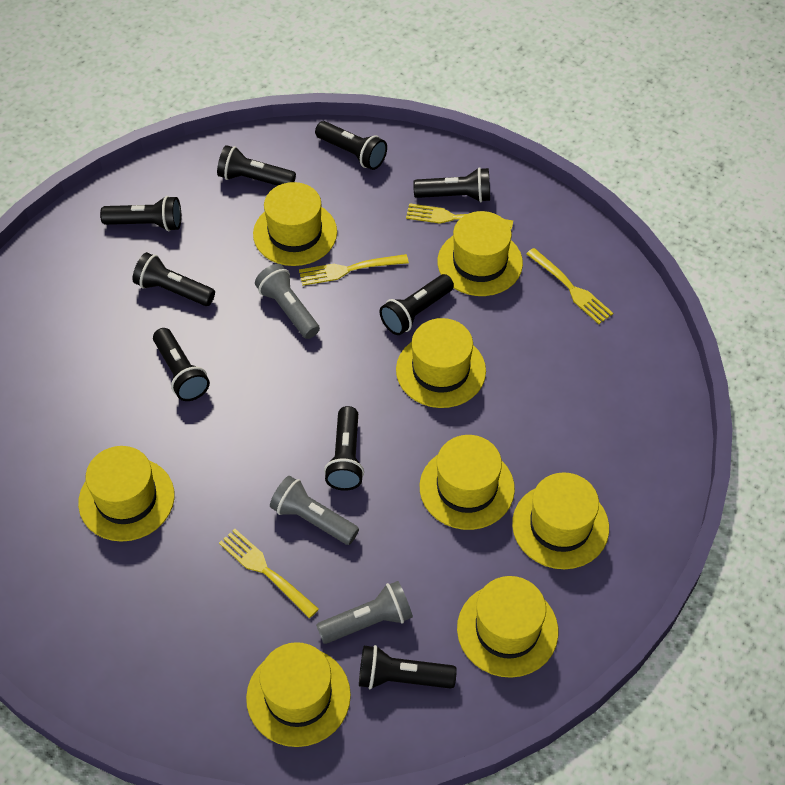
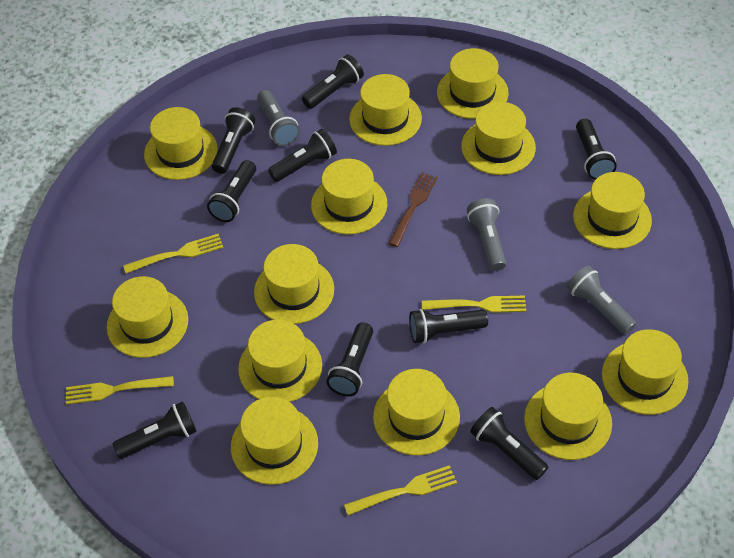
brown fork: 0 -> 1
yellow hat: 8 -> 13

